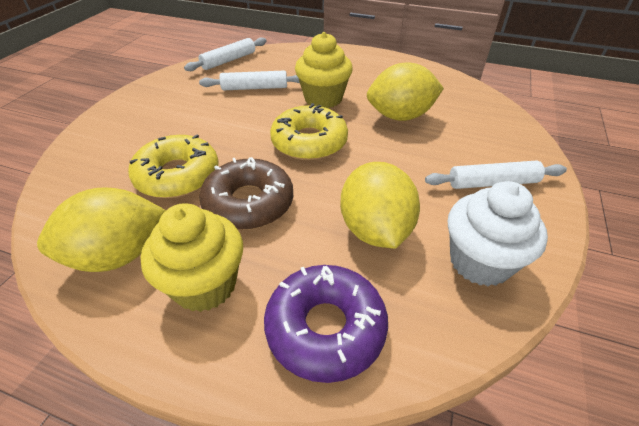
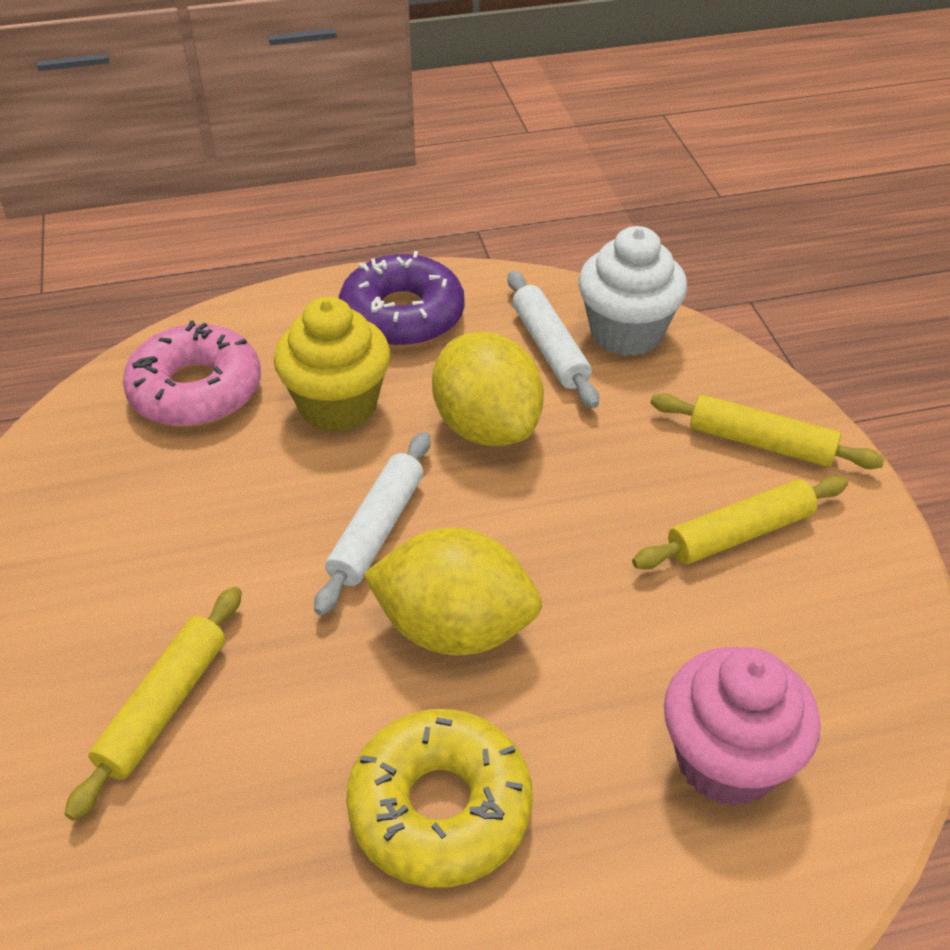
brown donut: 1 -> 0
pink cupcake: 0 -> 1
pink donut: 0 -> 1
white rolling pin: 3 -> 2
yellow cupcake: 2 -> 1
yellow donut: 2 -> 1
yellow lemon: 3 -> 2
yellow rolling pin: 0 -> 3

